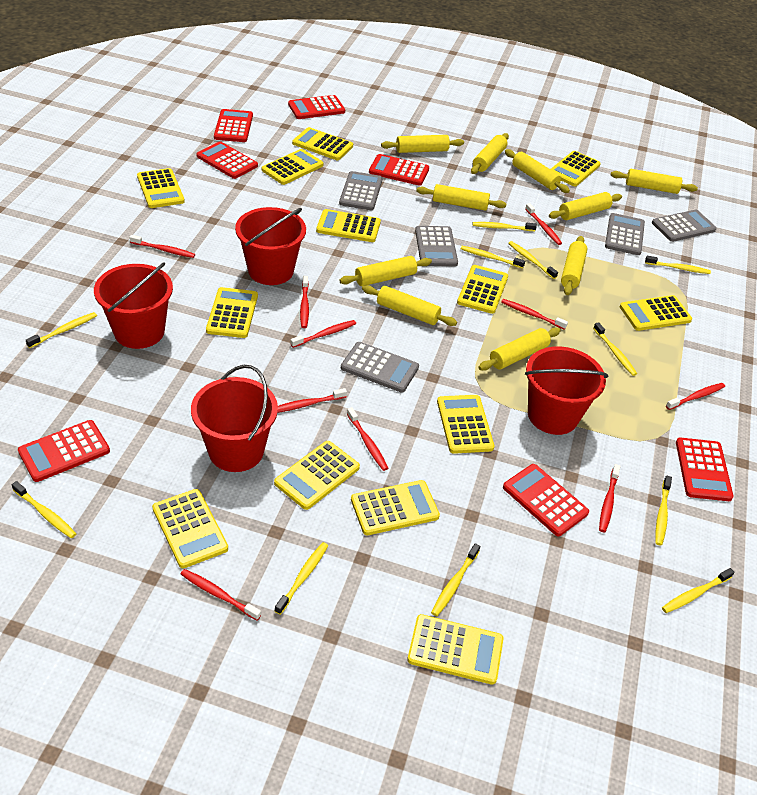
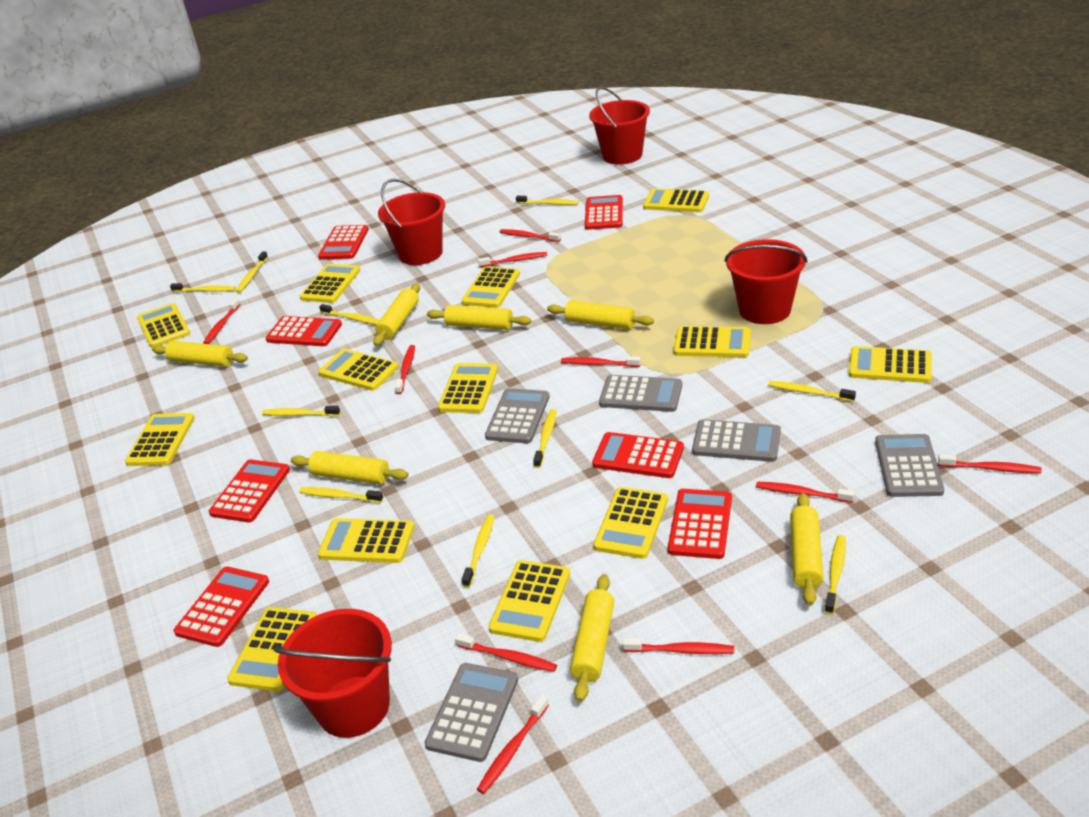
yellow rolling pin: 10 -> 7
yellow toothbrush: 11 -> 10

